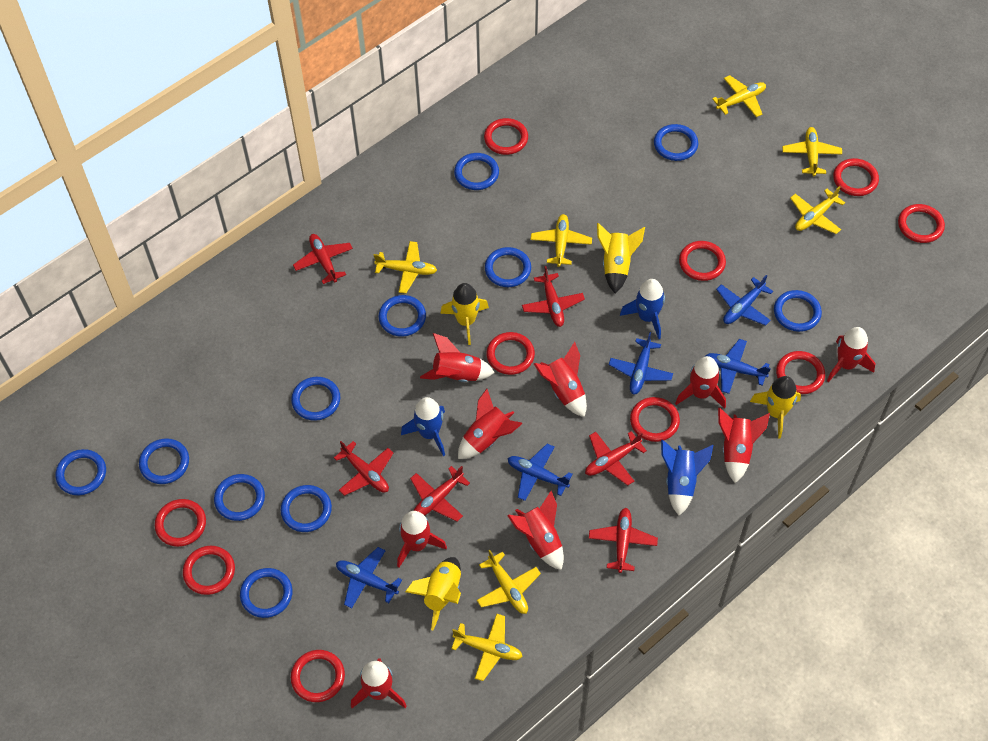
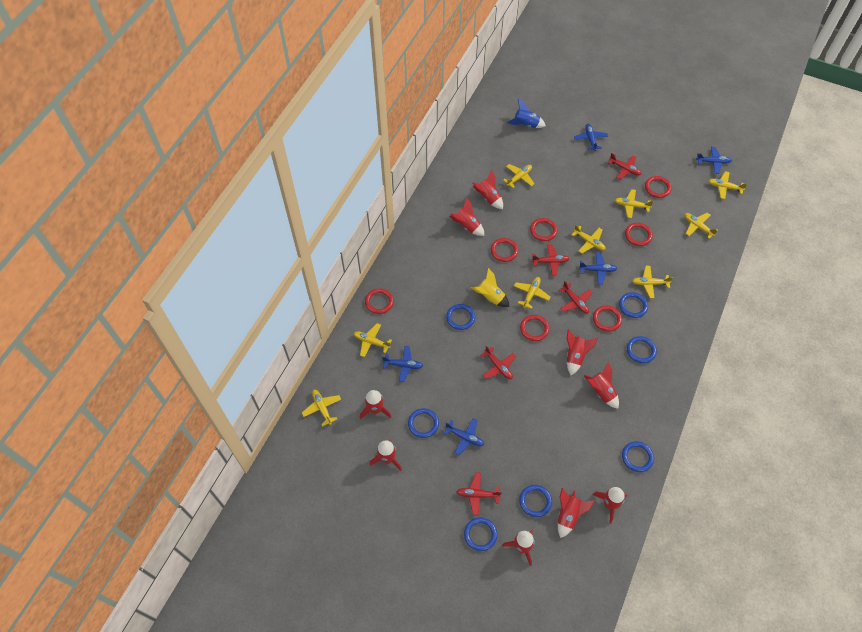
blue ring: 11 -> 7
blue rocket: 3 -> 1
red plane: 6 -> 5
red ring: 10 -> 7
yellow plane: 7 -> 9
yellow rocket: 4 -> 1

